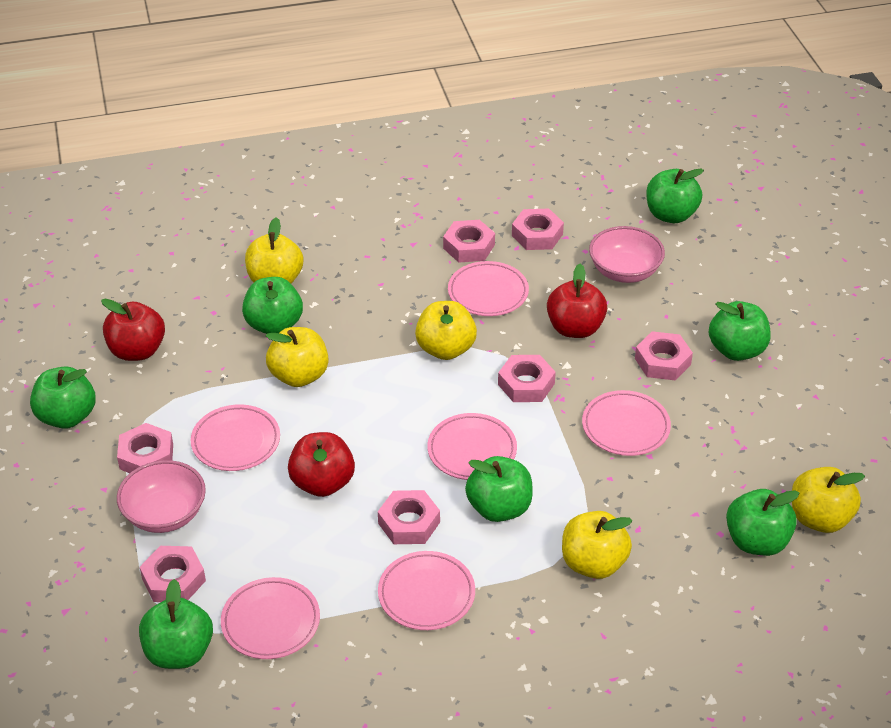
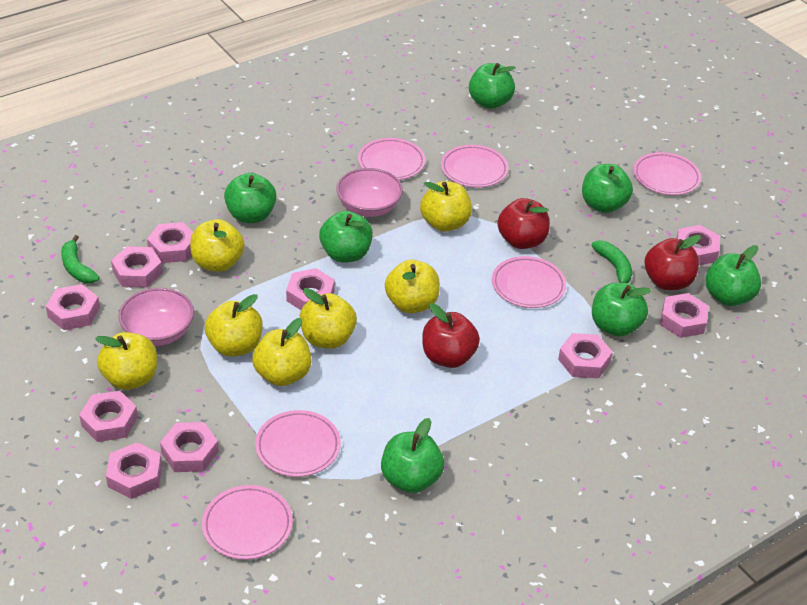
green banana: 0 -> 2
pink nut: 7 -> 10
yellow apple: 5 -> 7

